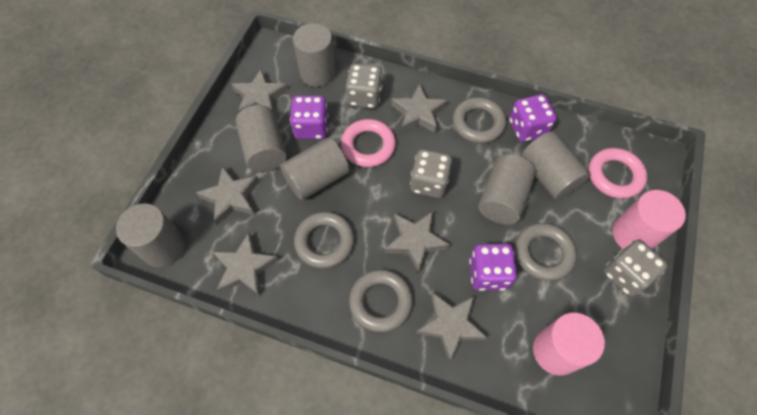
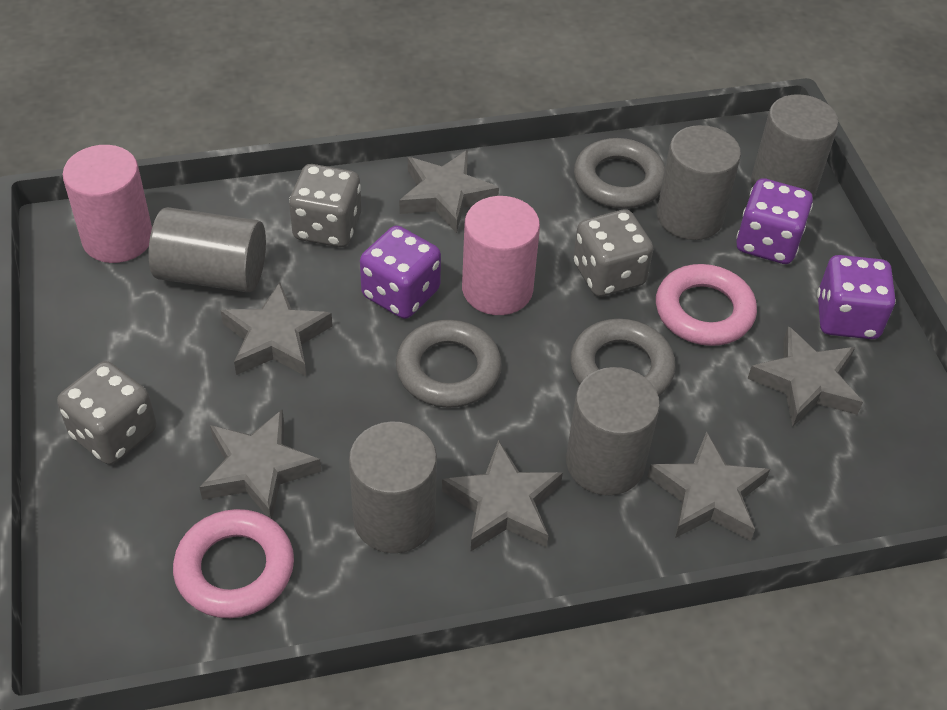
grey cylinder: 6 -> 5
grey ring: 4 -> 3

